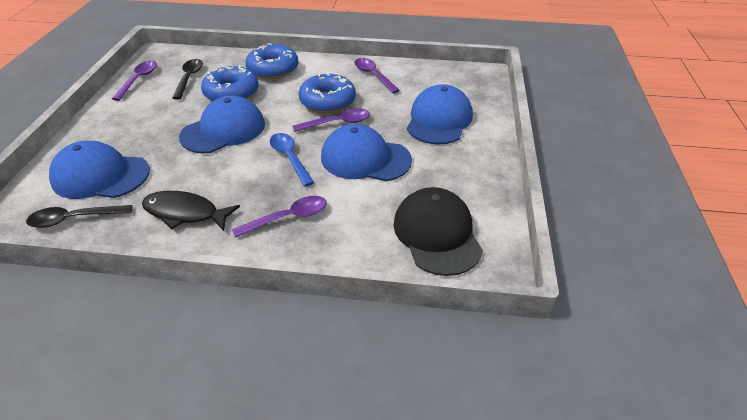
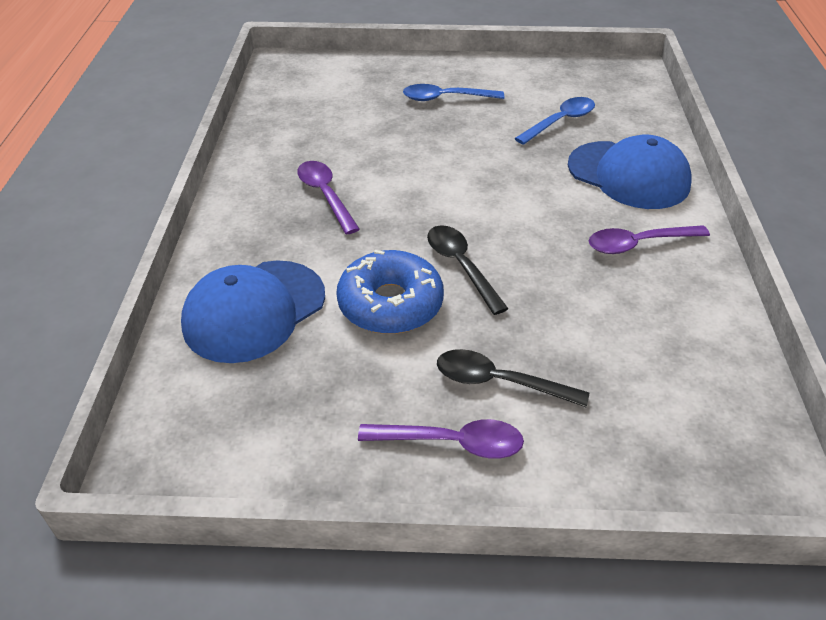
black cap: 1 -> 0
black fish: 1 -> 0
blue cap: 4 -> 2
blue donut: 3 -> 1
blue spoon: 1 -> 2
purple spoon: 4 -> 3

